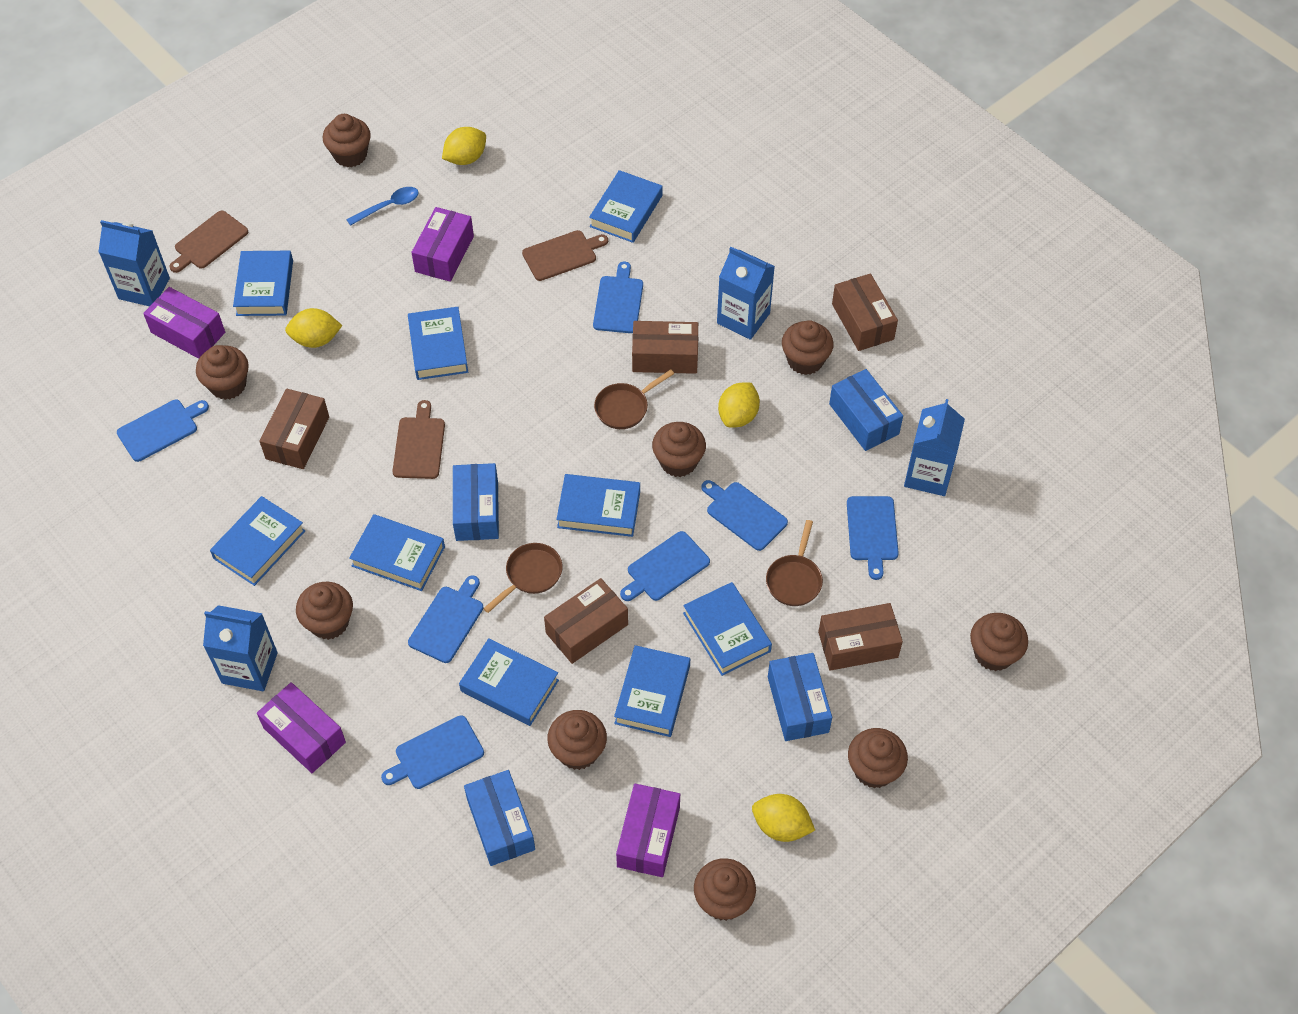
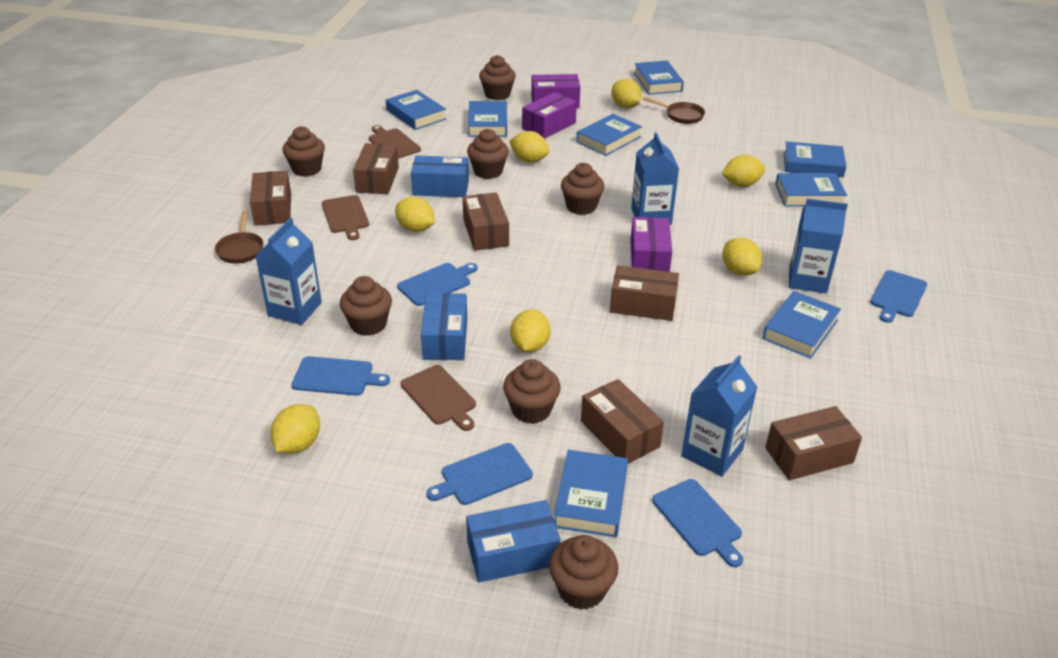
blue book: 9 -> 8
blue box: 4 -> 3
blue cutting board: 7 -> 5
blue spoon: 1 -> 0
brown box: 5 -> 6
brown cupcake: 9 -> 7
brown pan: 3 -> 2
purple box: 4 -> 3
yellow lemon: 4 -> 7

